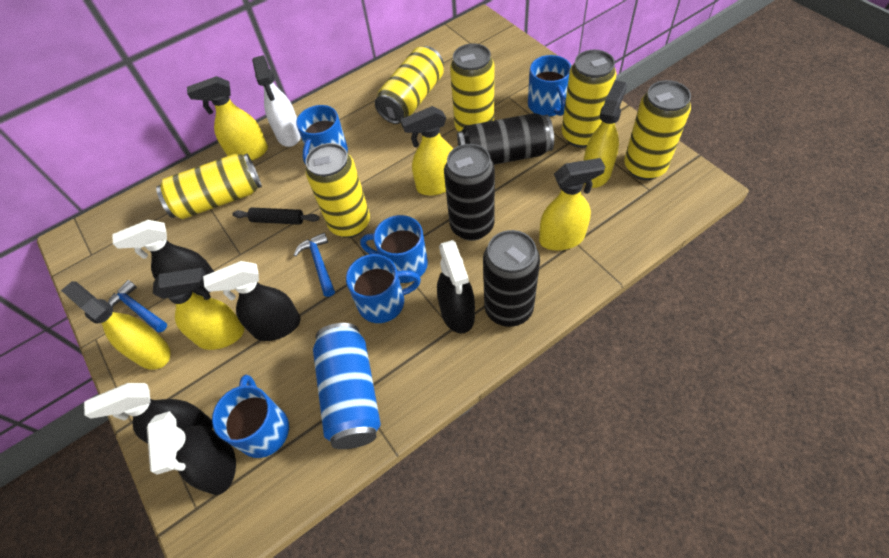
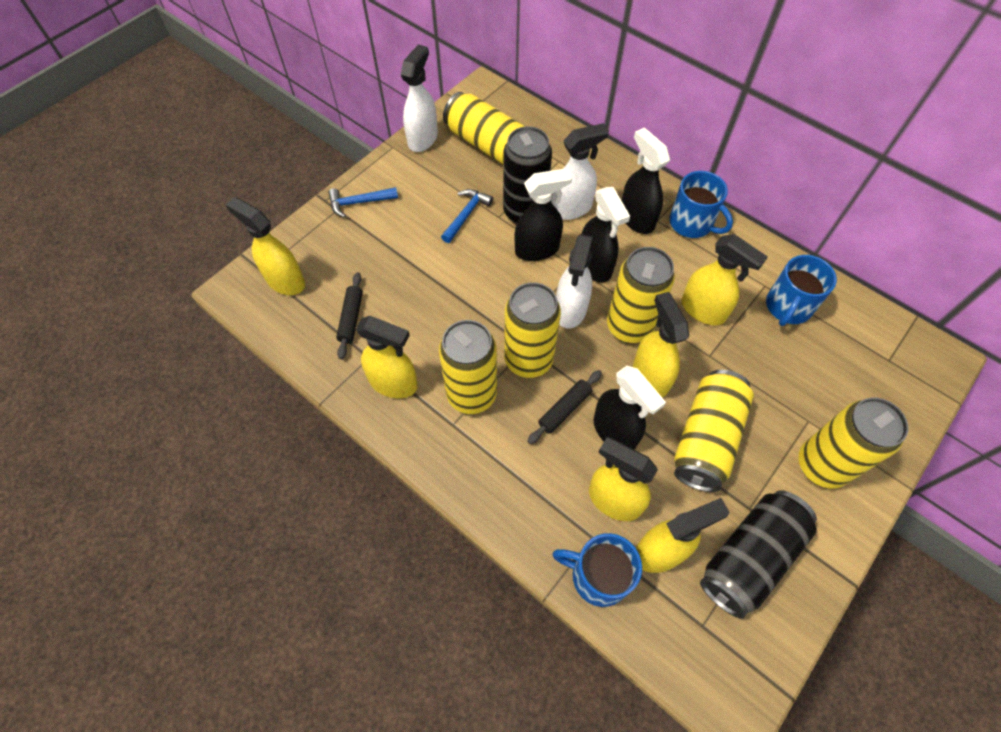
black can: 3 -> 2
black rolling pin: 1 -> 2
black spray bottle: 5 -> 4
blue can: 1 -> 0
blue mug: 5 -> 3
white spray bottle: 1 -> 3

